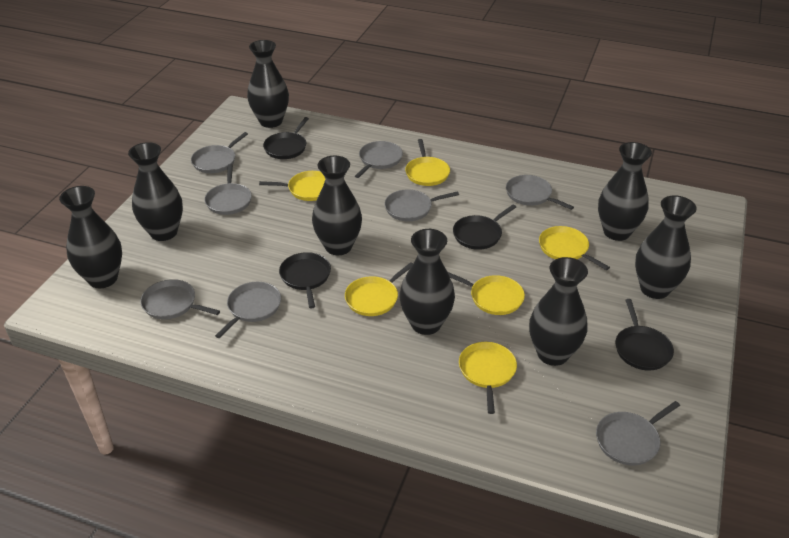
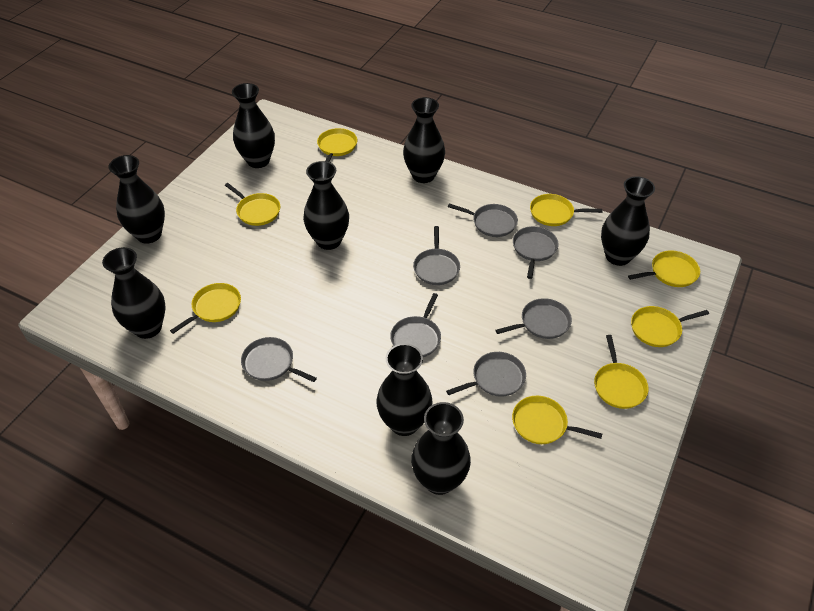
black pan: 4 -> 0
grey pan: 8 -> 7
yellow pan: 6 -> 8

